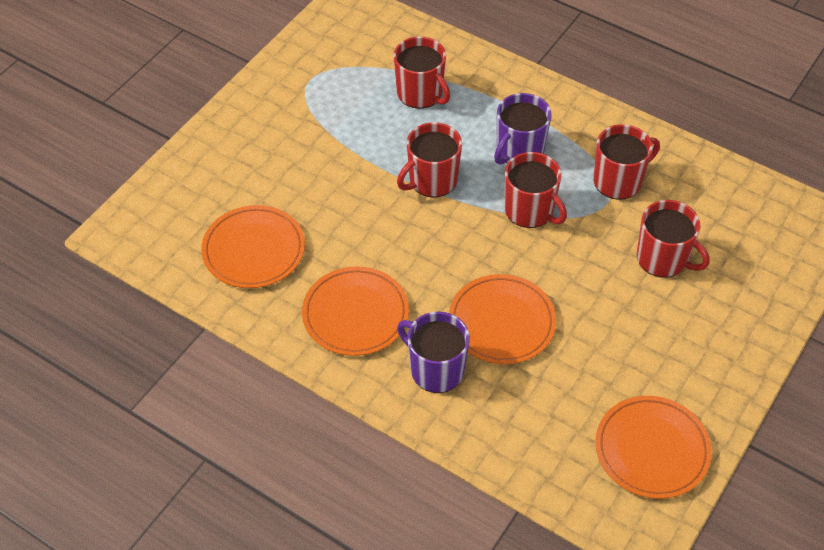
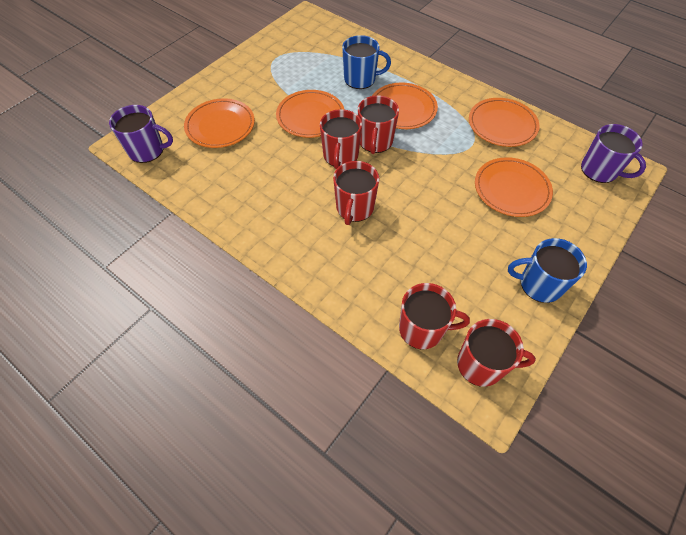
blue mug: 0 -> 2
orange plate: 4 -> 5

